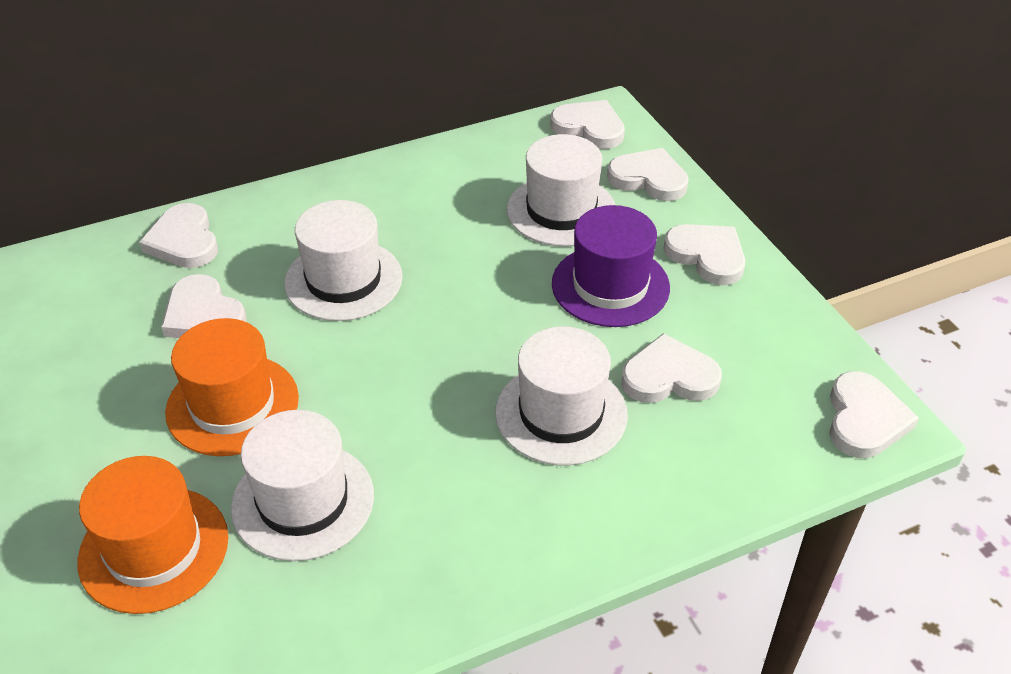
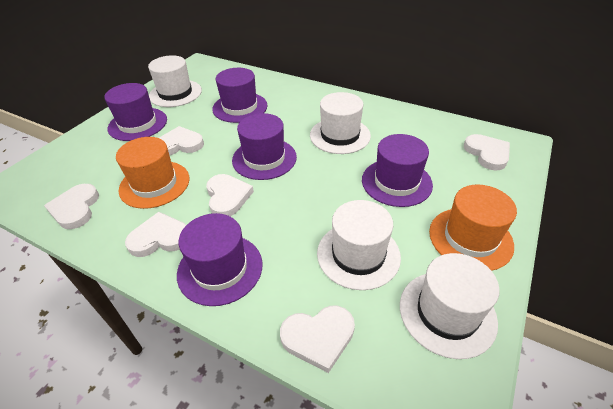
purple hat: 1 -> 5
white heart: 7 -> 6

